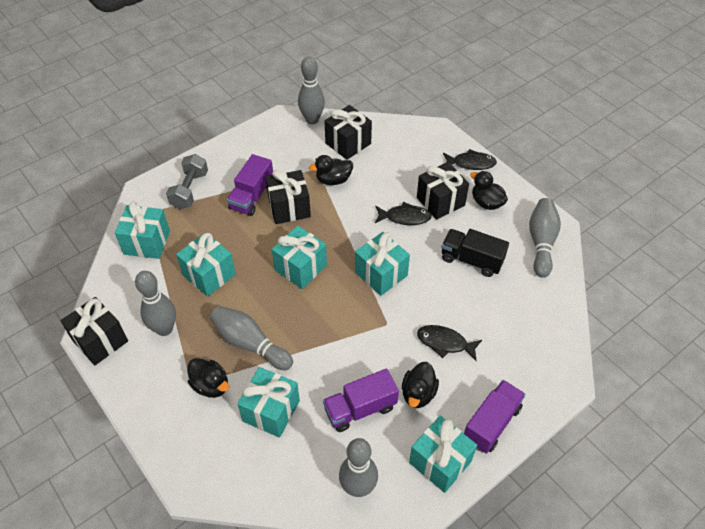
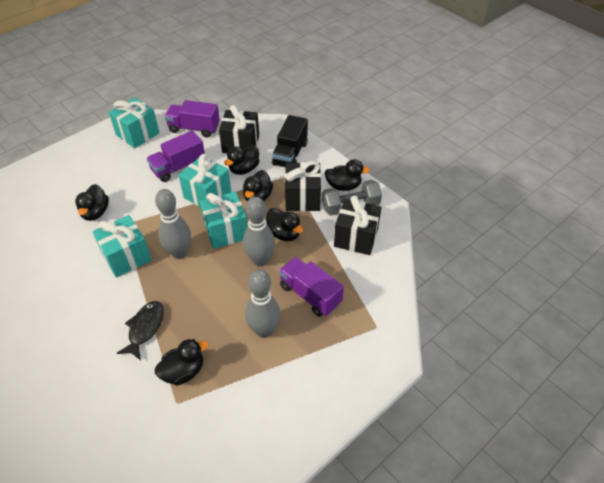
black duck: 4 -> 6
black fish: 3 -> 1
black gift: 4 -> 3
grey bowling pin: 5 -> 3
turquoise gift: 6 -> 4

